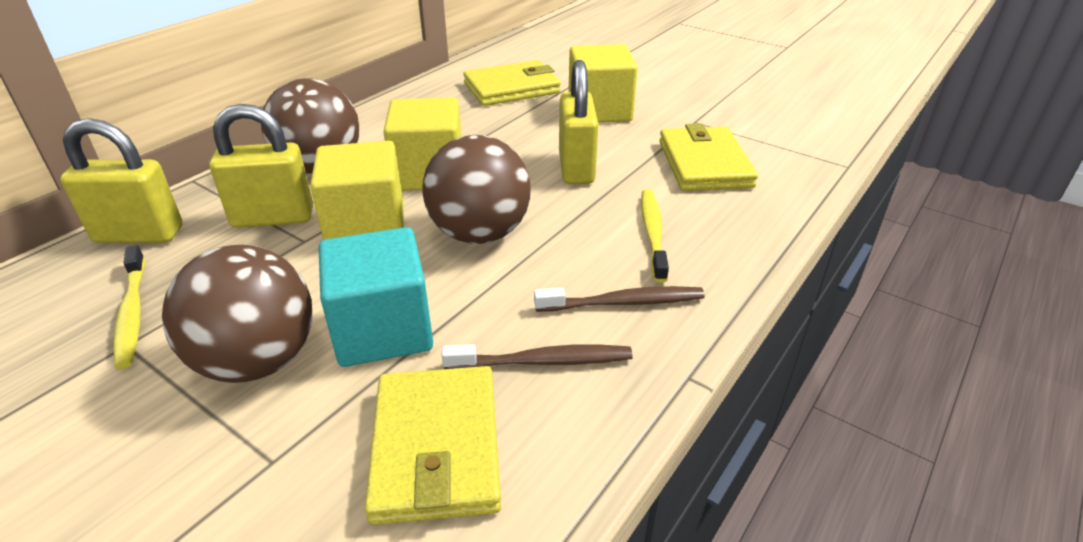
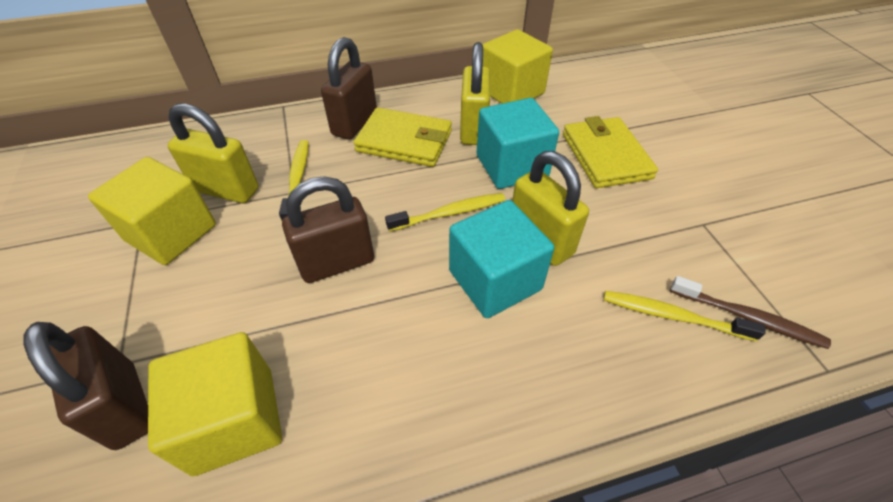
brown ball: 3 -> 0
brown padlock: 0 -> 3
brown toothbrush: 2 -> 1
turquoise cube: 1 -> 2
yellow toothbrush: 2 -> 3
yellow wallet: 3 -> 2

